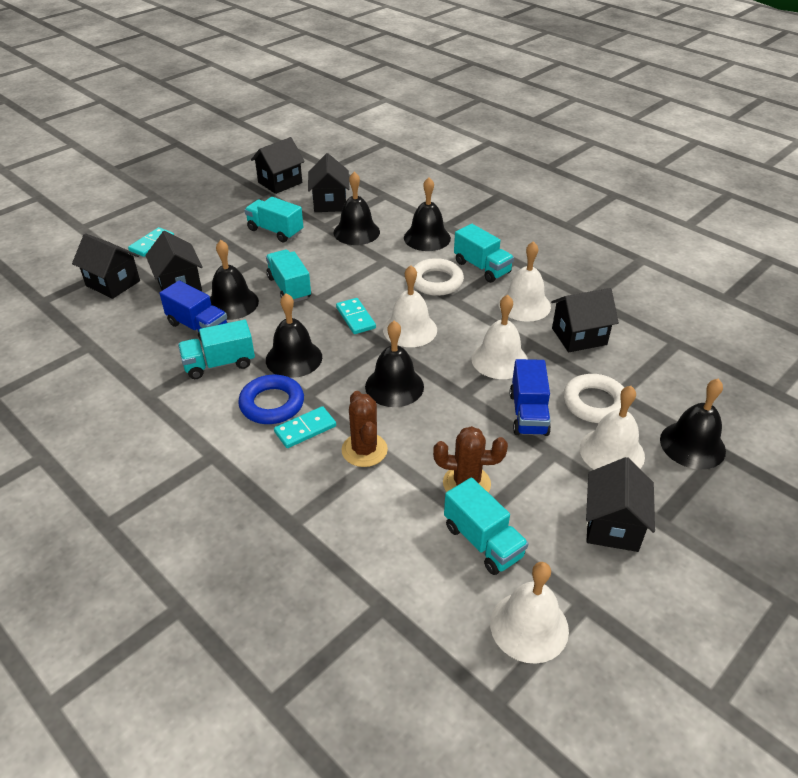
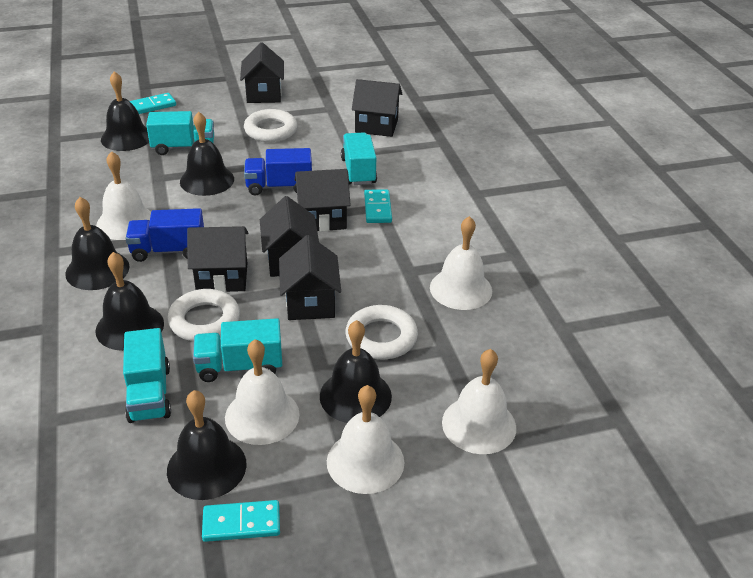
blue ring: 1 -> 0
brown cactus: 2 -> 0
turquoise truck: 5 -> 4
white ring: 2 -> 3

